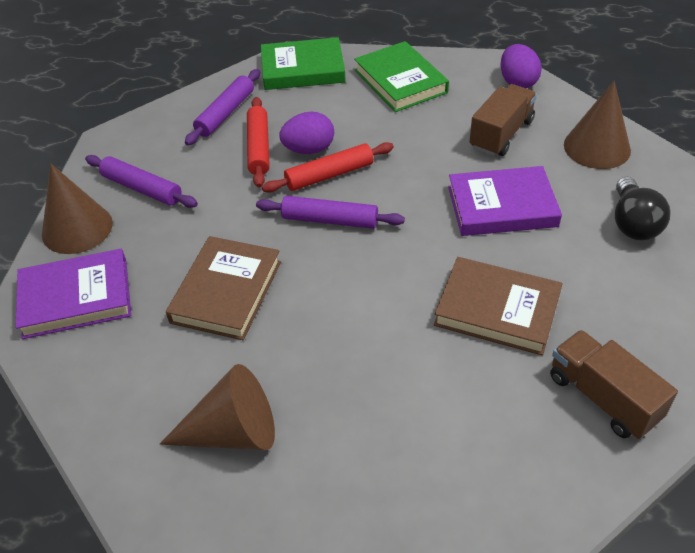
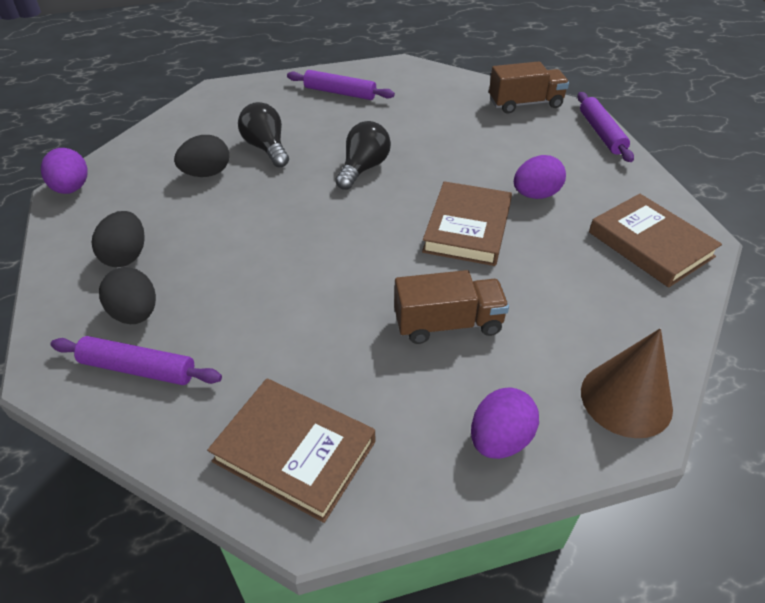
black egg: 0 -> 3
black light bulb: 1 -> 2
brown book: 2 -> 3
brown cone: 3 -> 1
green book: 2 -> 0
purple book: 2 -> 0
purple egg: 2 -> 3
red rolling pin: 2 -> 0

